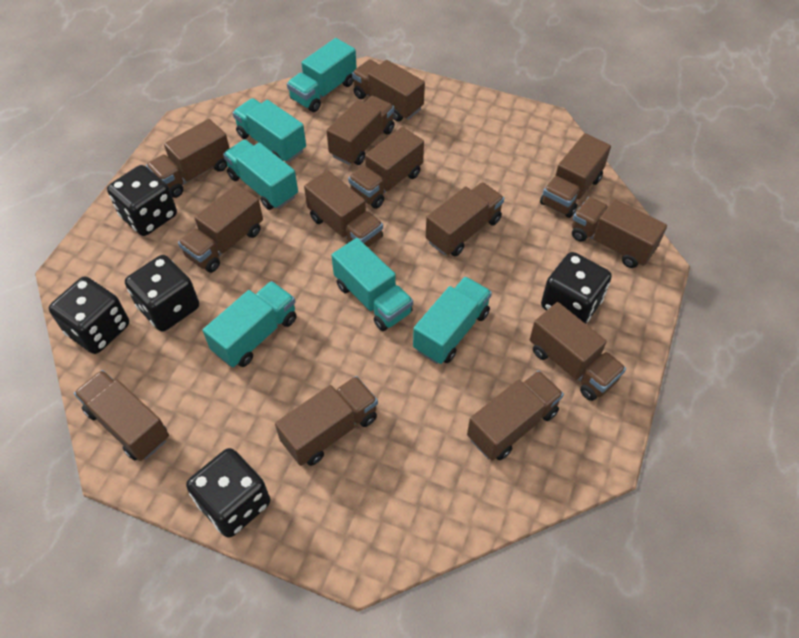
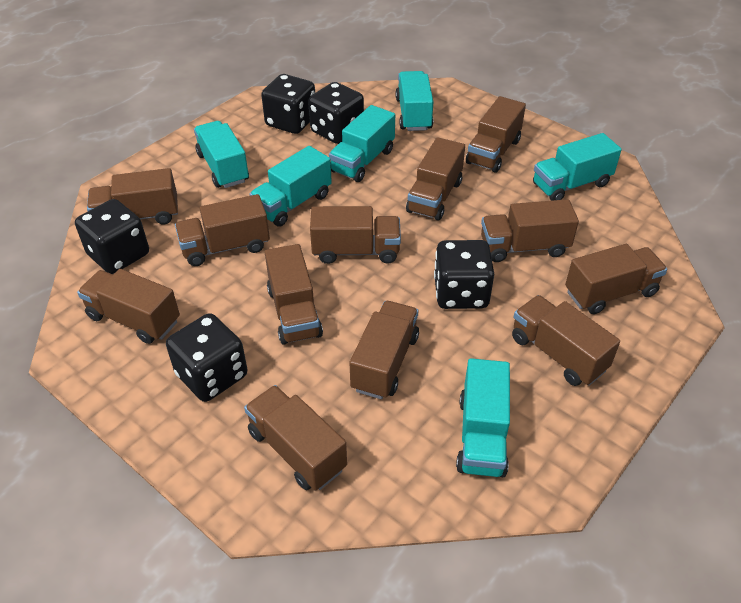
brown truck: 13 -> 12

